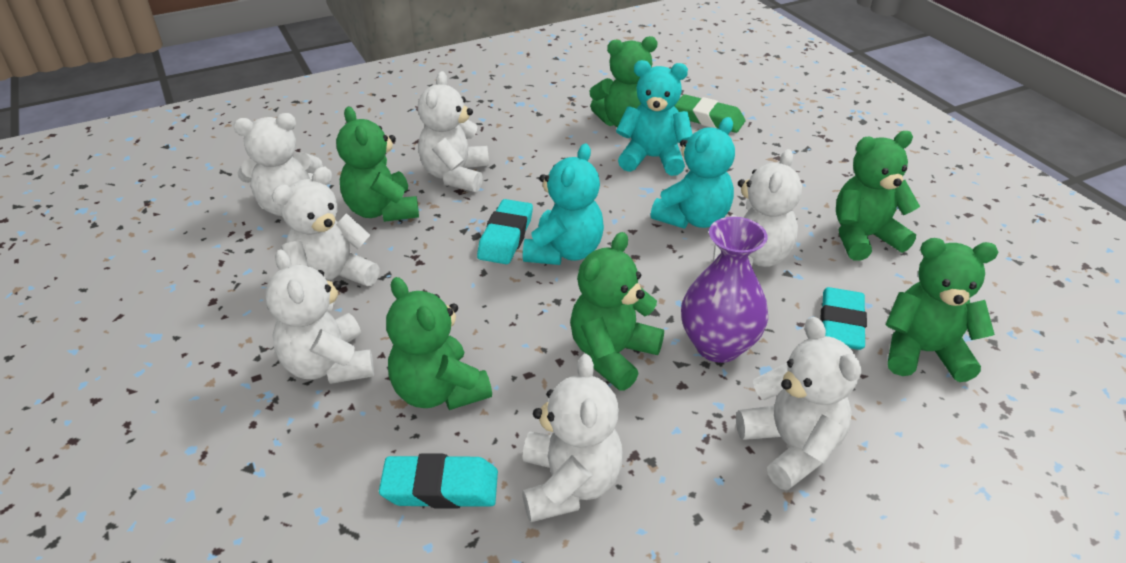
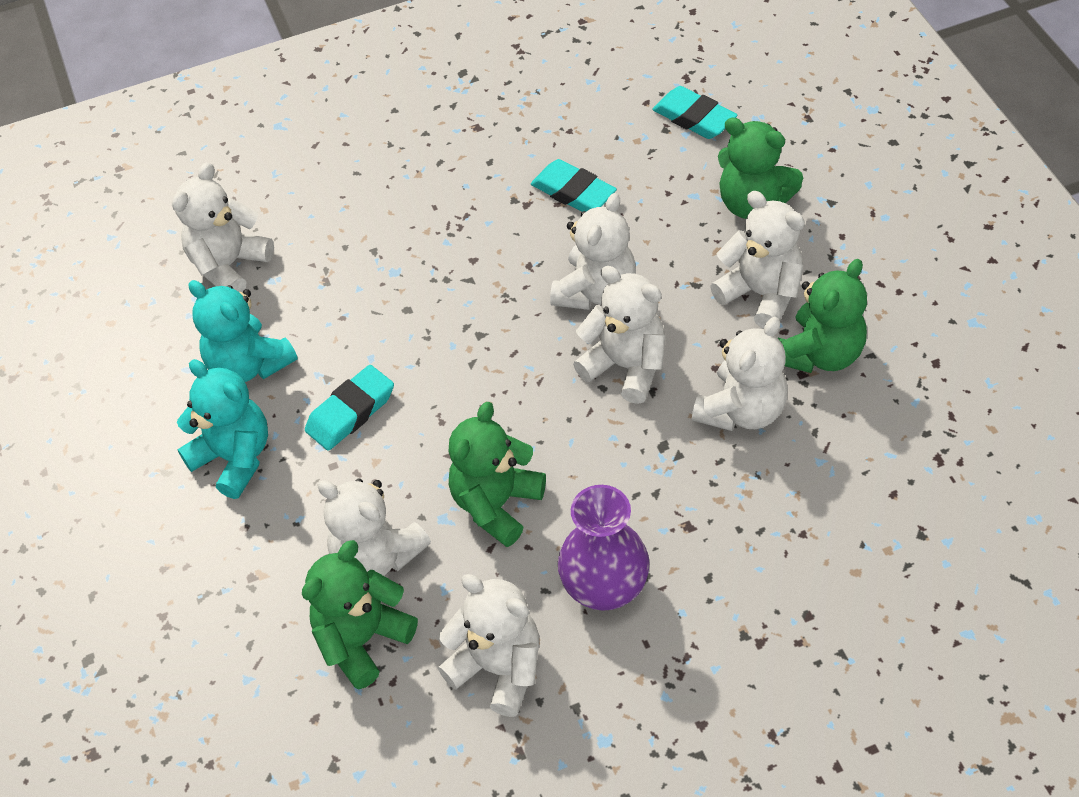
green eraser: 1 -> 0
green teddy bear: 6 -> 4
turquoise teddy bear: 3 -> 2

